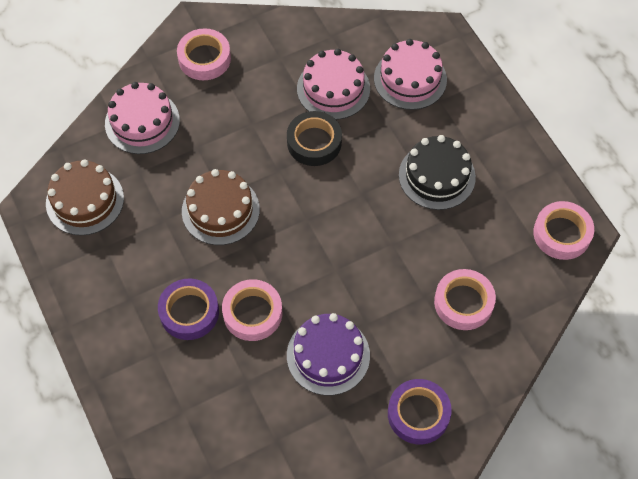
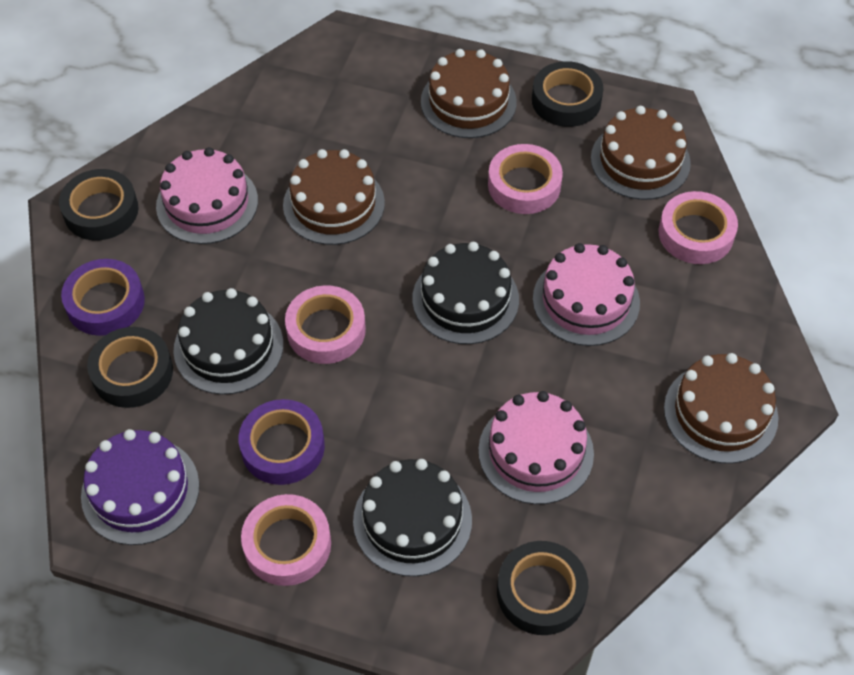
black cake: 1 -> 3
black tape: 1 -> 4
brown cake: 2 -> 4

